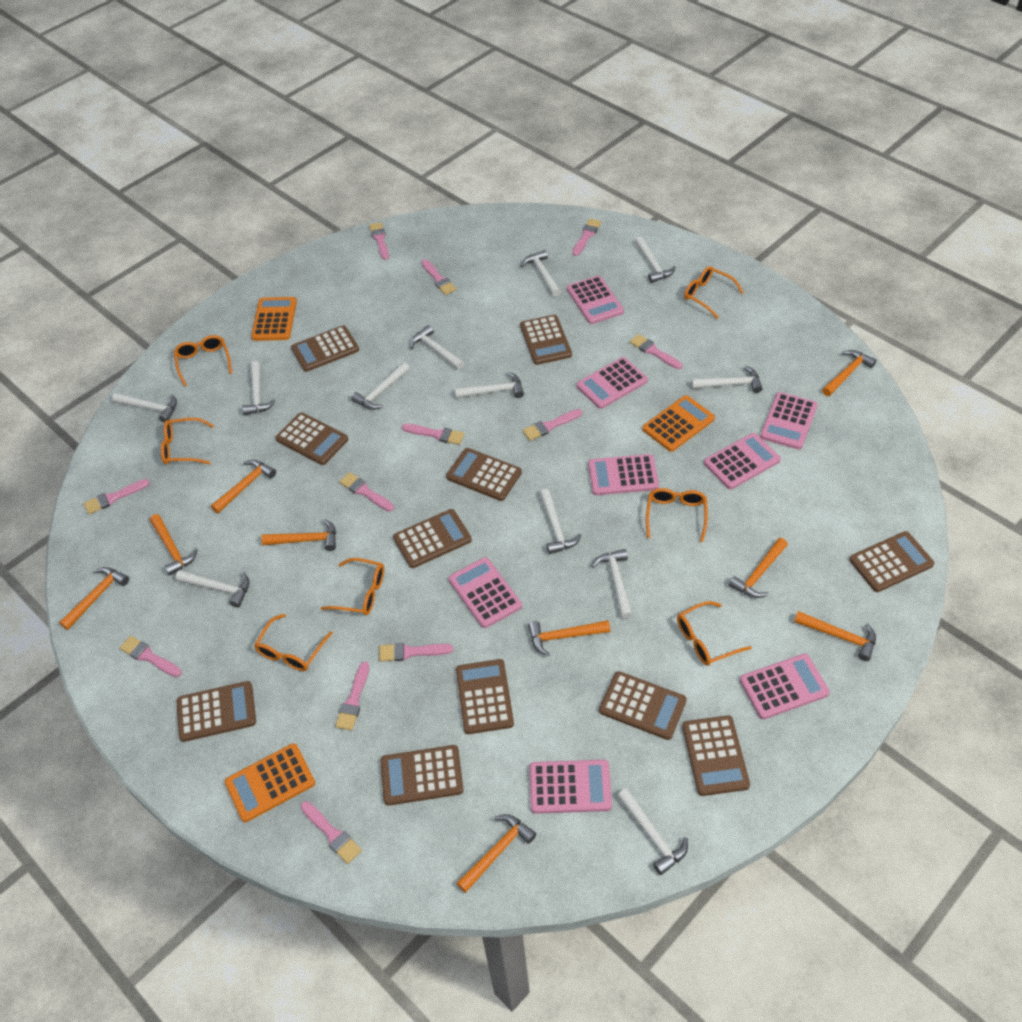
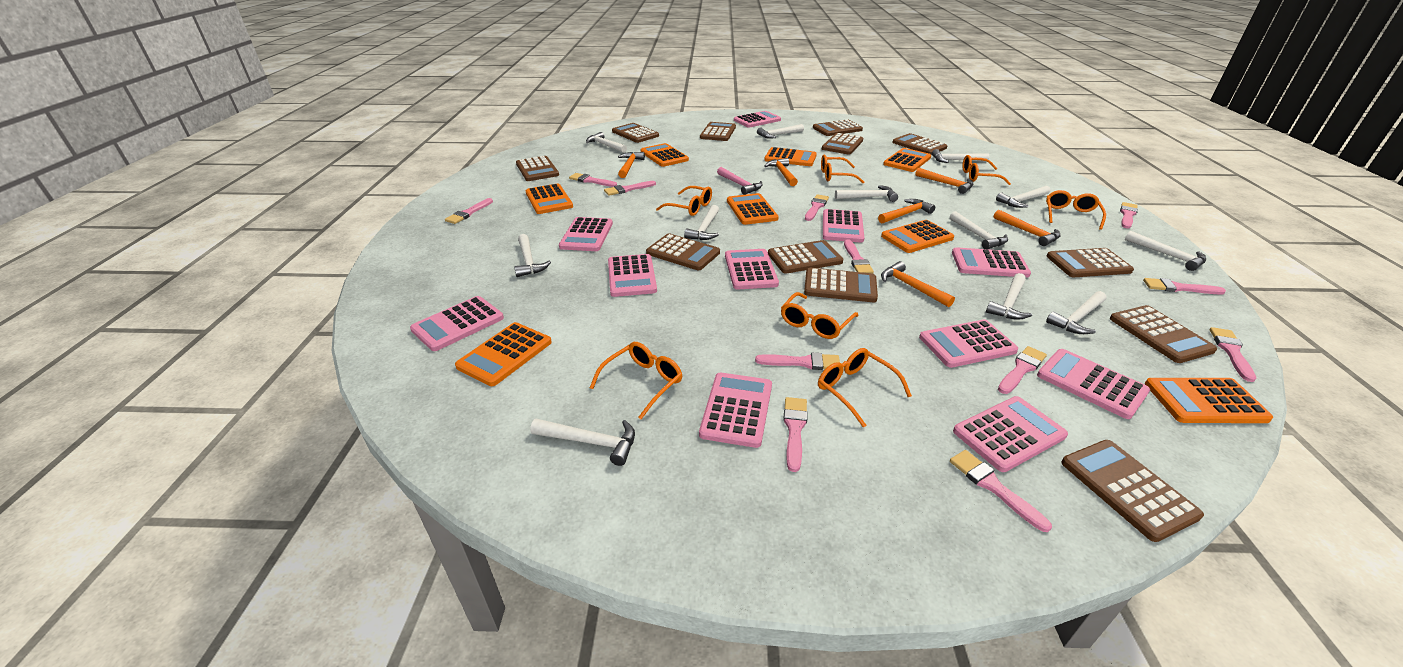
brown calculator: 11 -> 12
orange calculator: 3 -> 8
orange hammer: 9 -> 6
pink calculator: 8 -> 11
pink hammer: 0 -> 1

